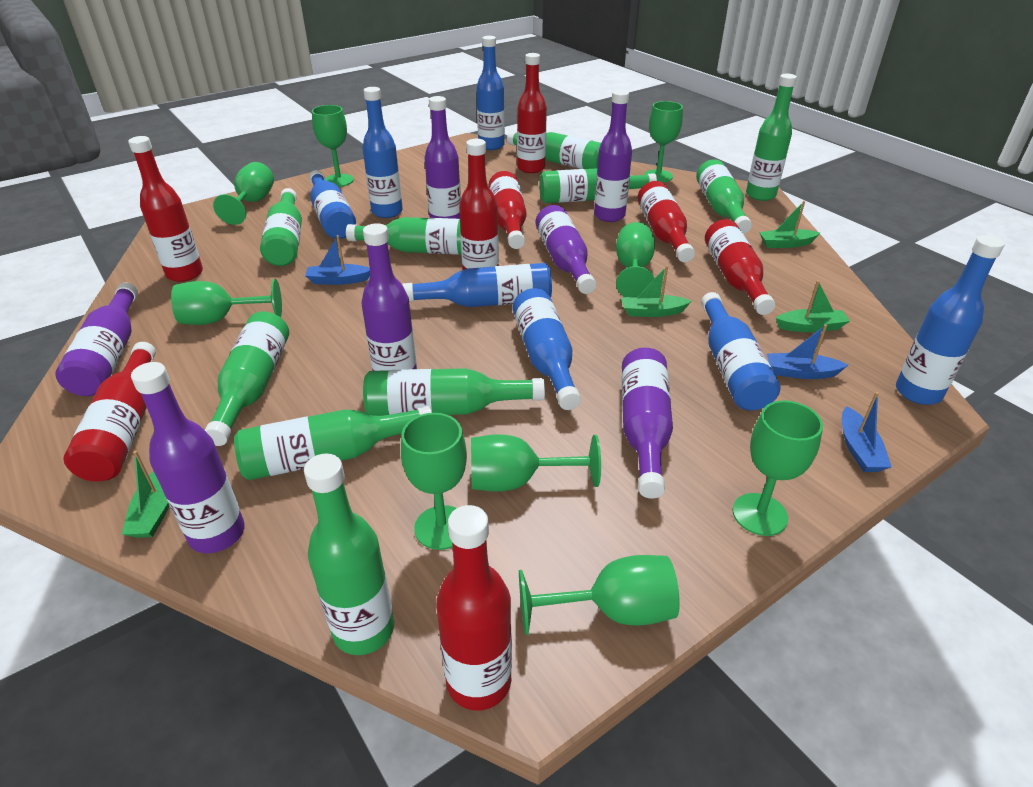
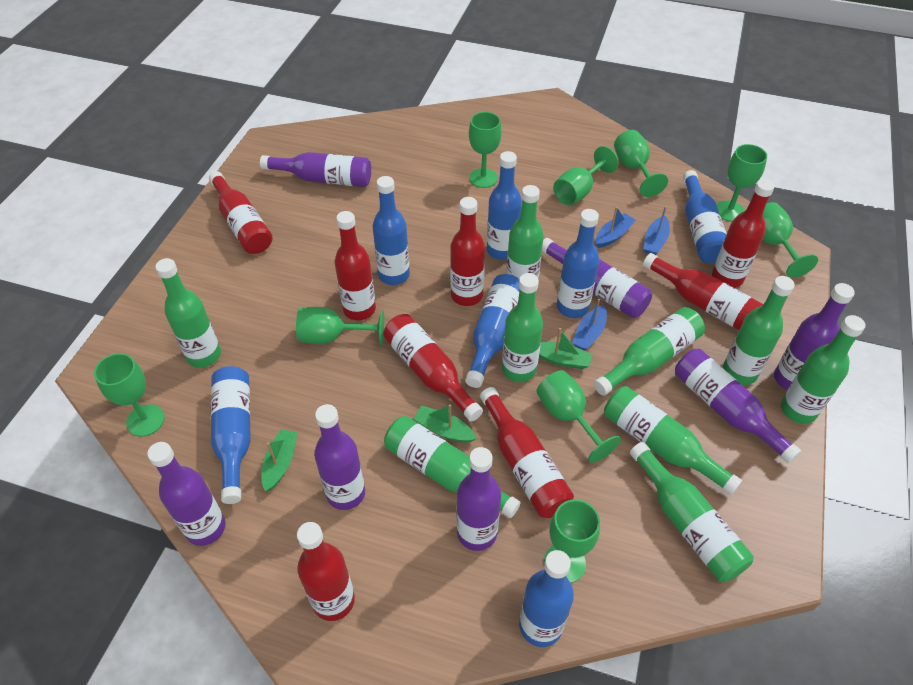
green boat: 4 -> 3
green bottle: 10 -> 9

